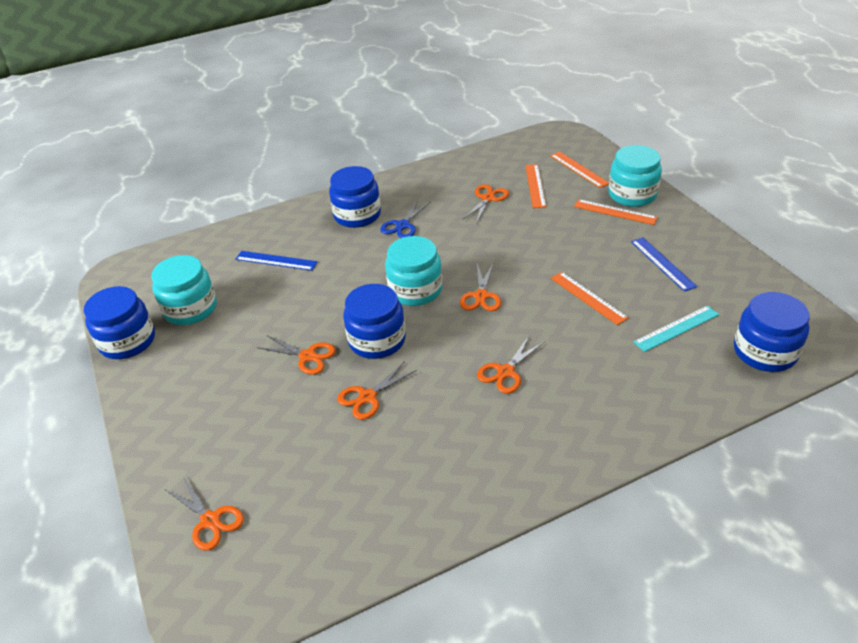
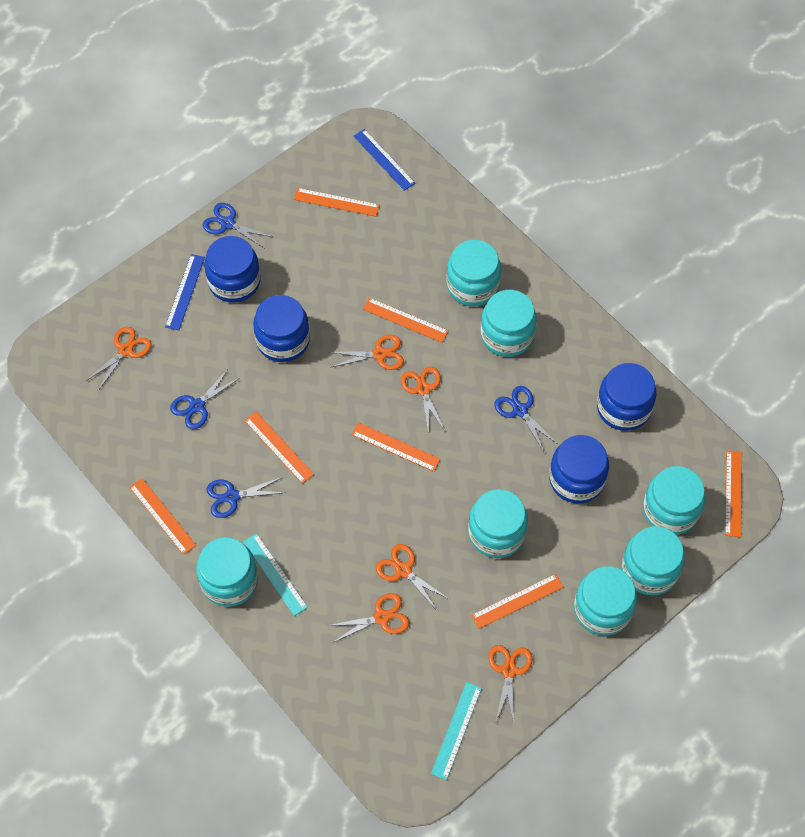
blue scissors: 1 -> 4
orange ruler: 4 -> 7
turquoise jar: 3 -> 7
turquoise ruler: 1 -> 2

